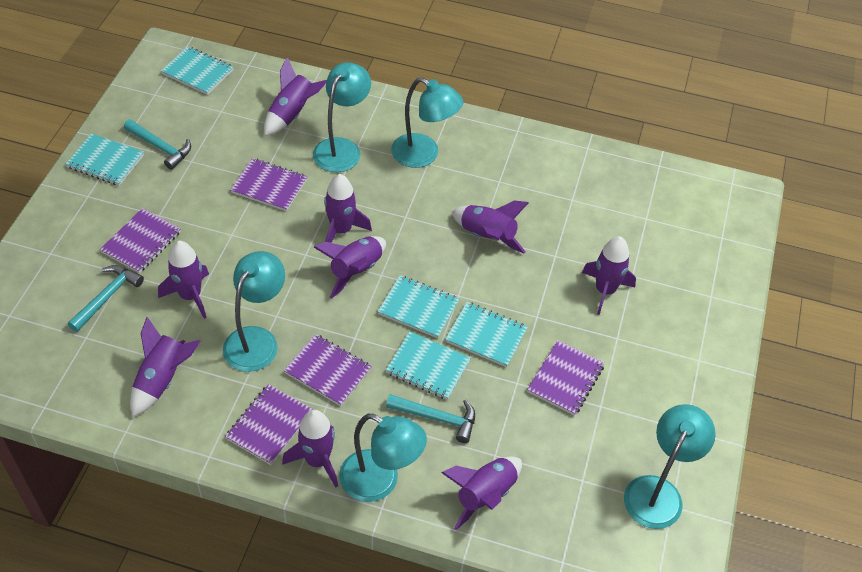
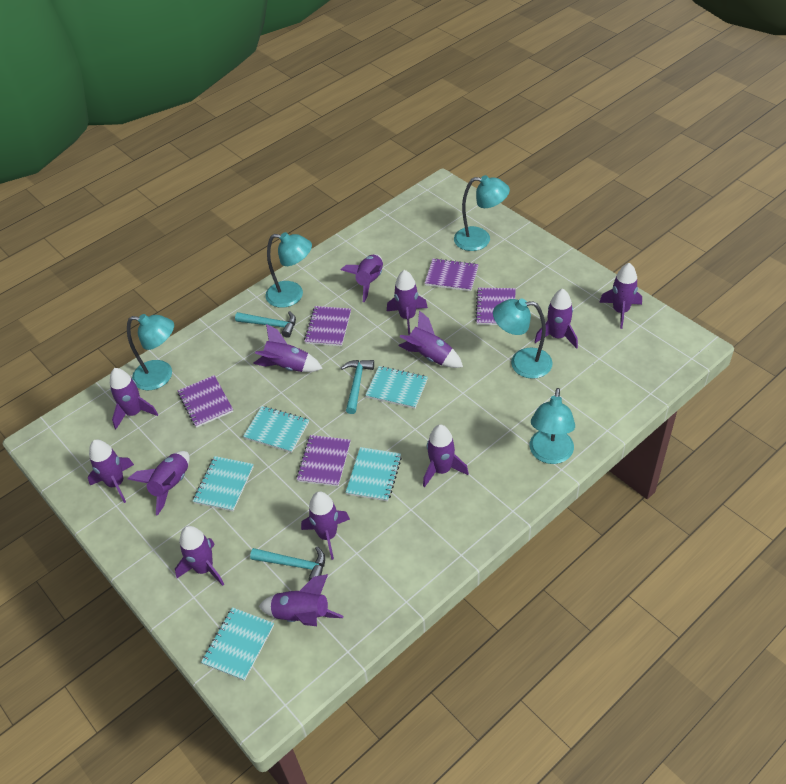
purple rocket: 9 -> 13

